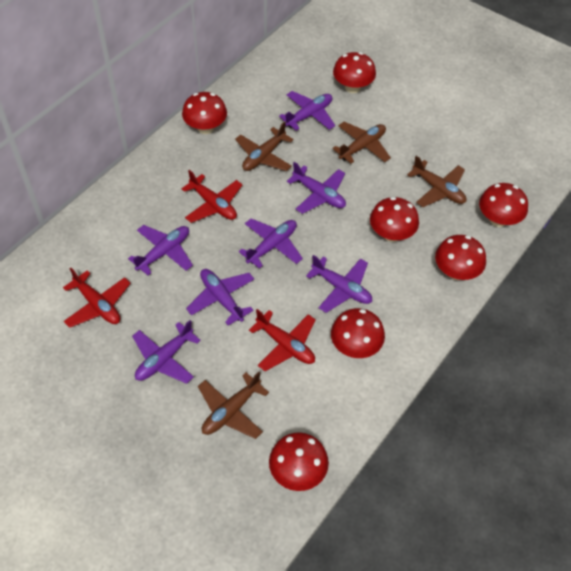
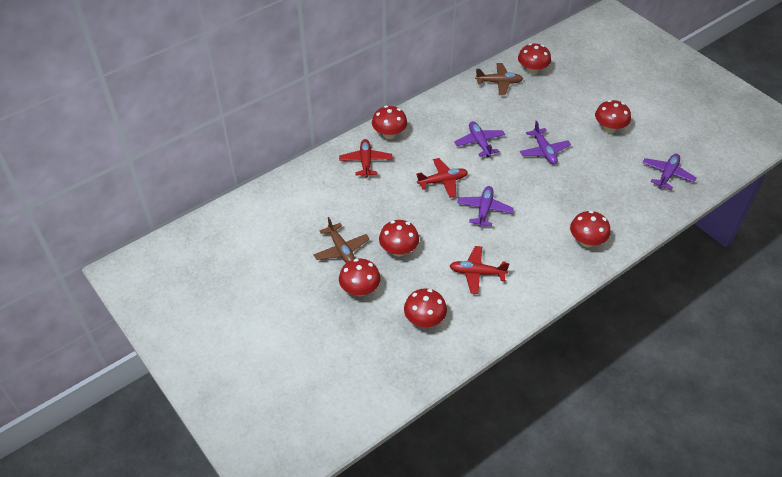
brown plane: 4 -> 2
purple plane: 7 -> 4

